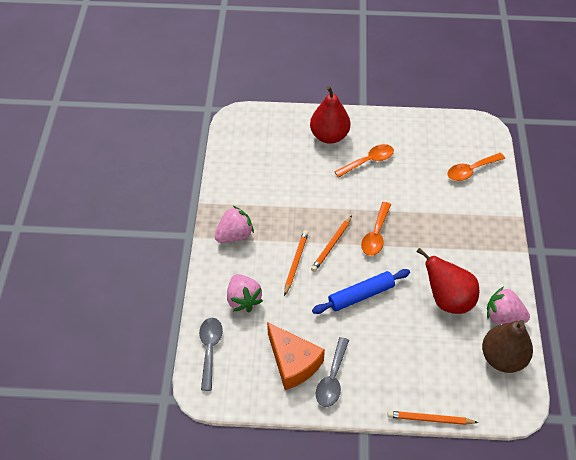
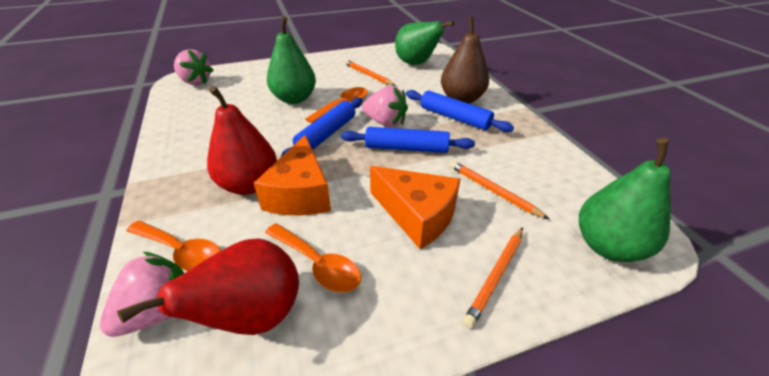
blue rolling pin: 1 -> 3
green pear: 0 -> 3
grey spoon: 2 -> 0
orange cheese: 1 -> 2

